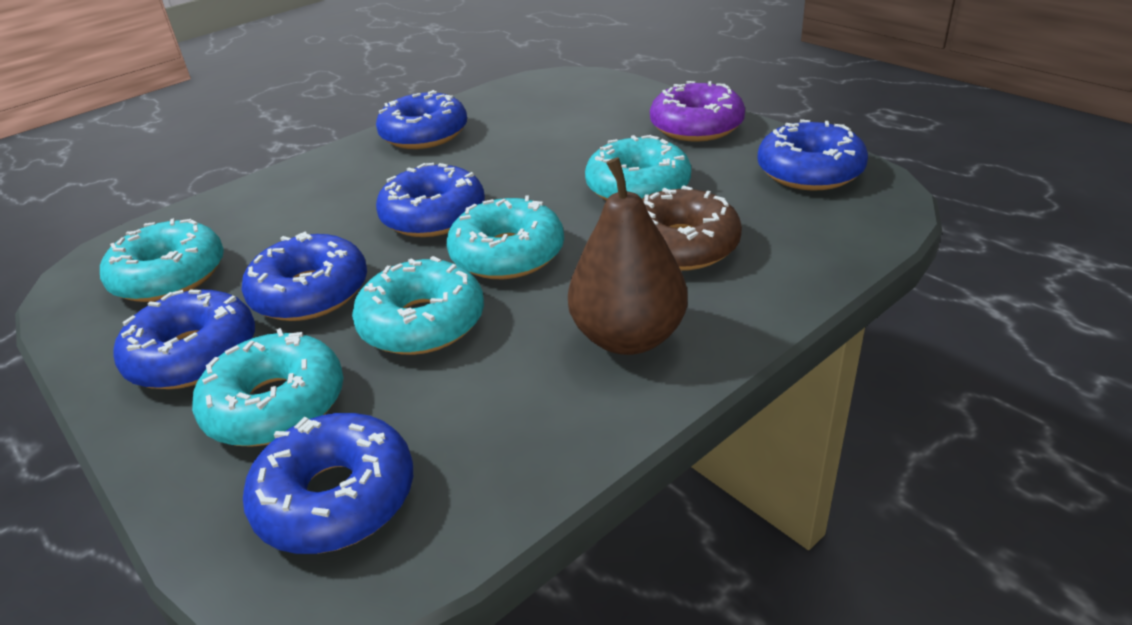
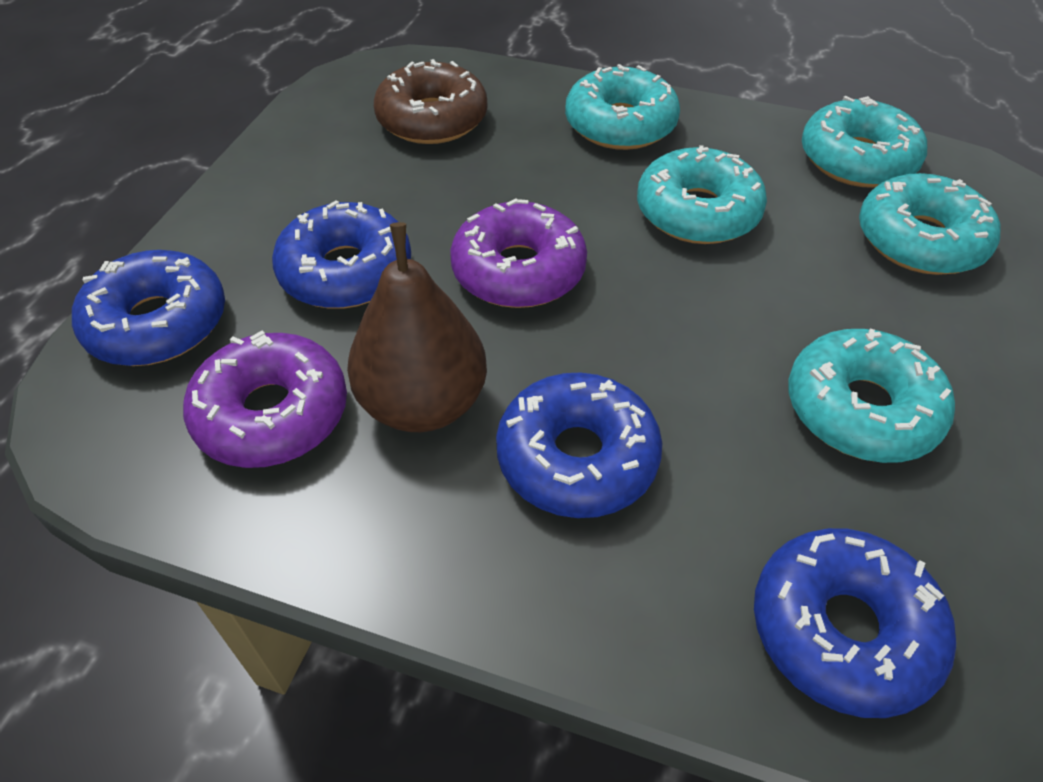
blue donut: 6 -> 4
purple donut: 1 -> 2

